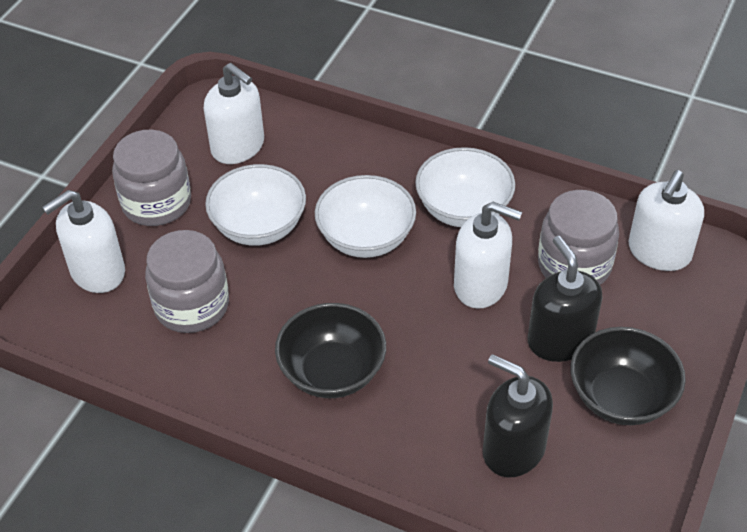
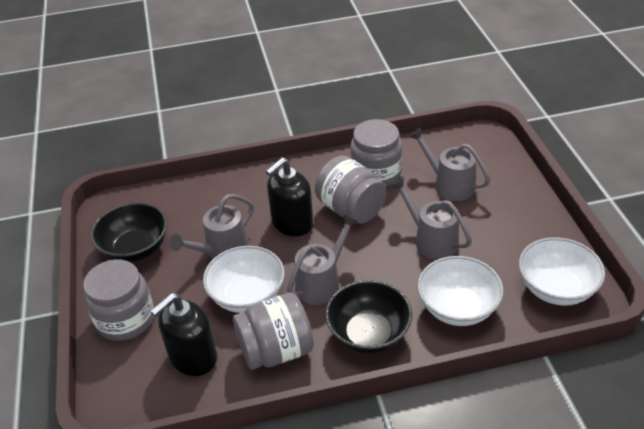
grey jar: 3 -> 4
grey watering can: 0 -> 4
white soap dispenser: 4 -> 0

